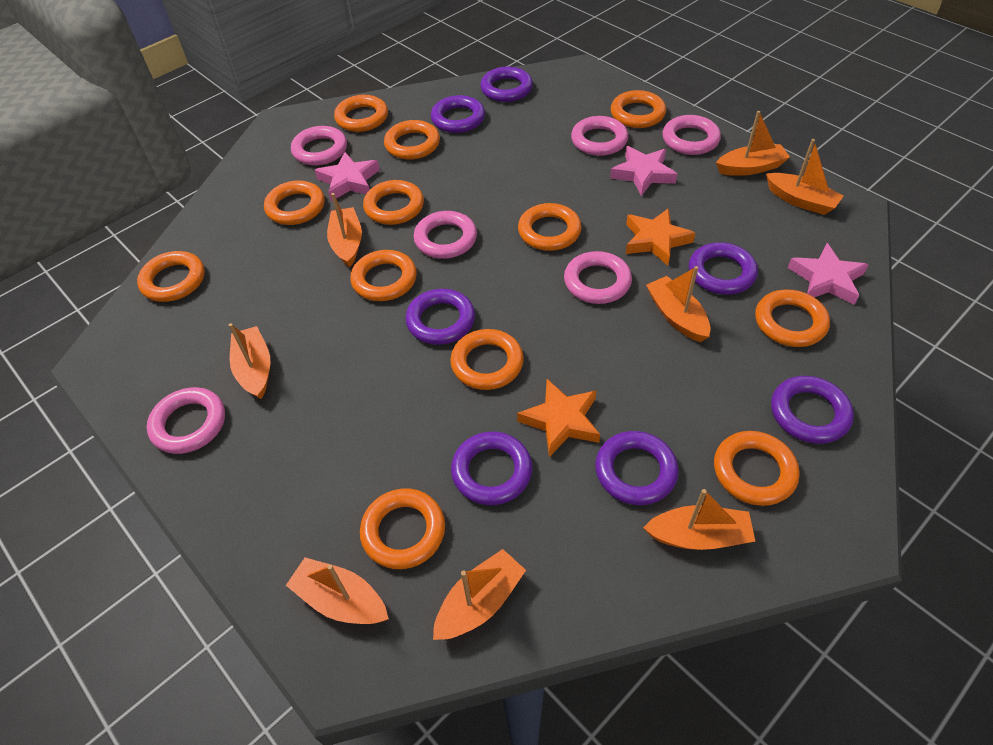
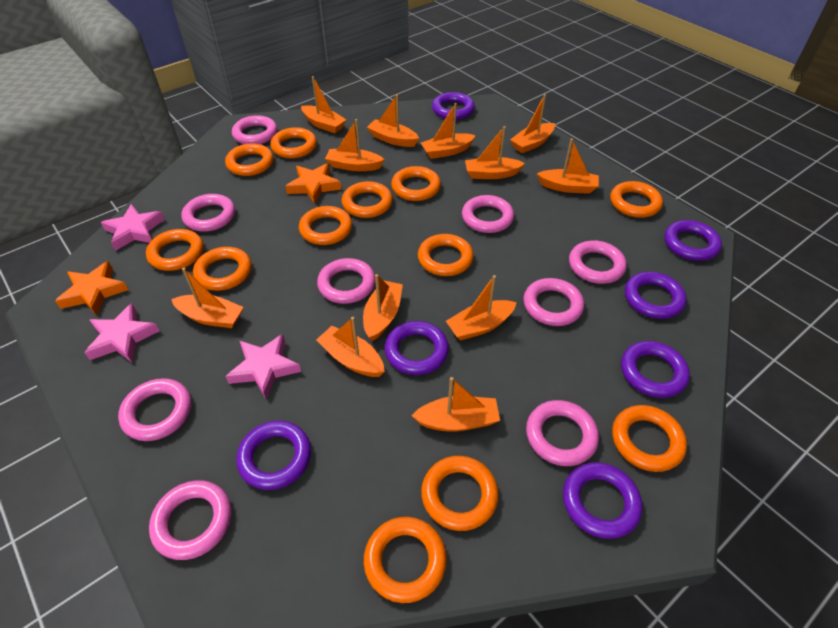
orange boat: 8 -> 12
pink ring: 6 -> 9

